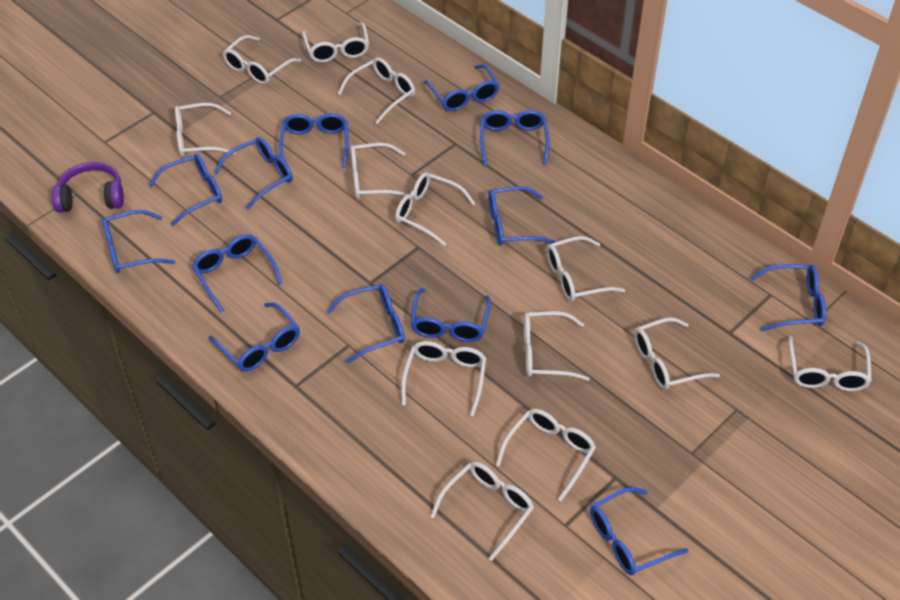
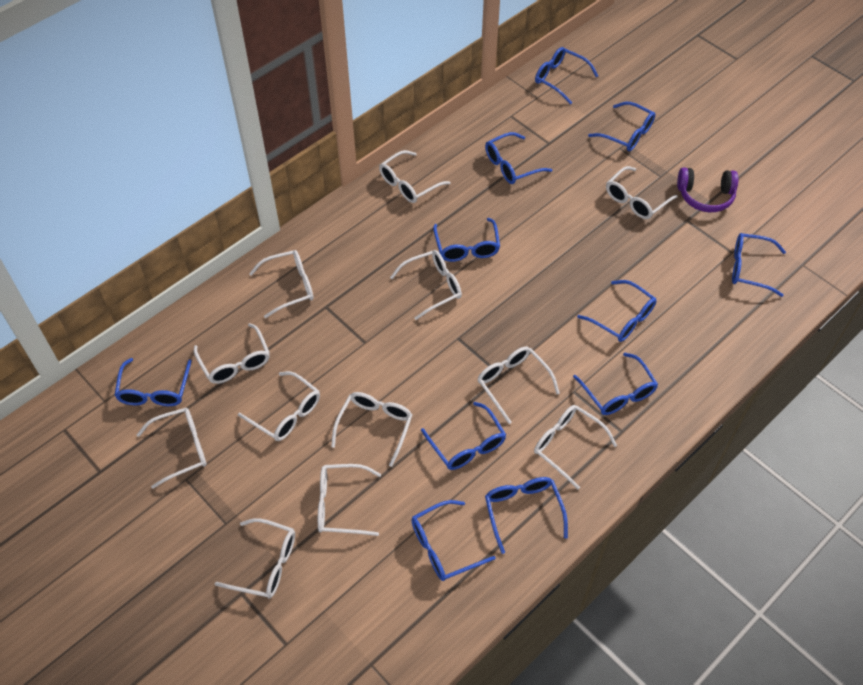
blue glasses: 13 -> 11
white glasses: 13 -> 12

